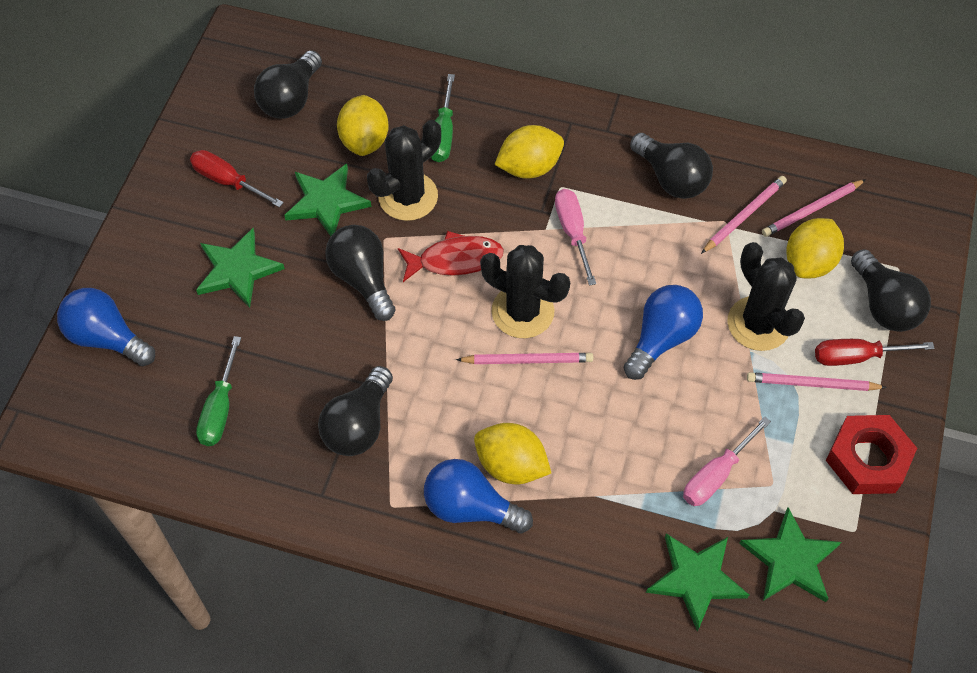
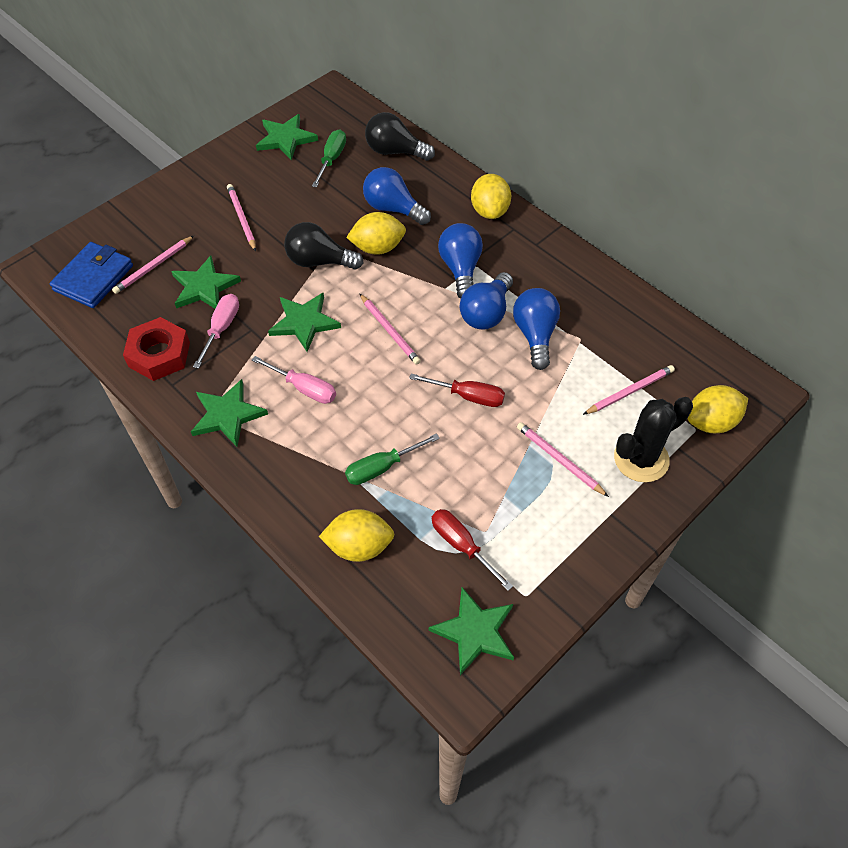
black cactus: 3 -> 1
black light bulb: 5 -> 2
blue light bulb: 3 -> 4
blue wallet: 0 -> 1
green star: 4 -> 5
pink pencil: 4 -> 5
red fish: 1 -> 0

